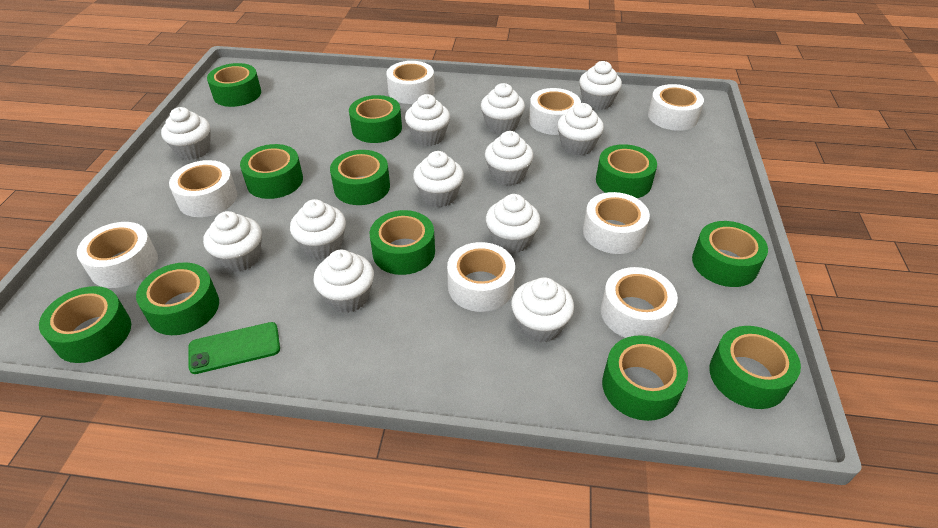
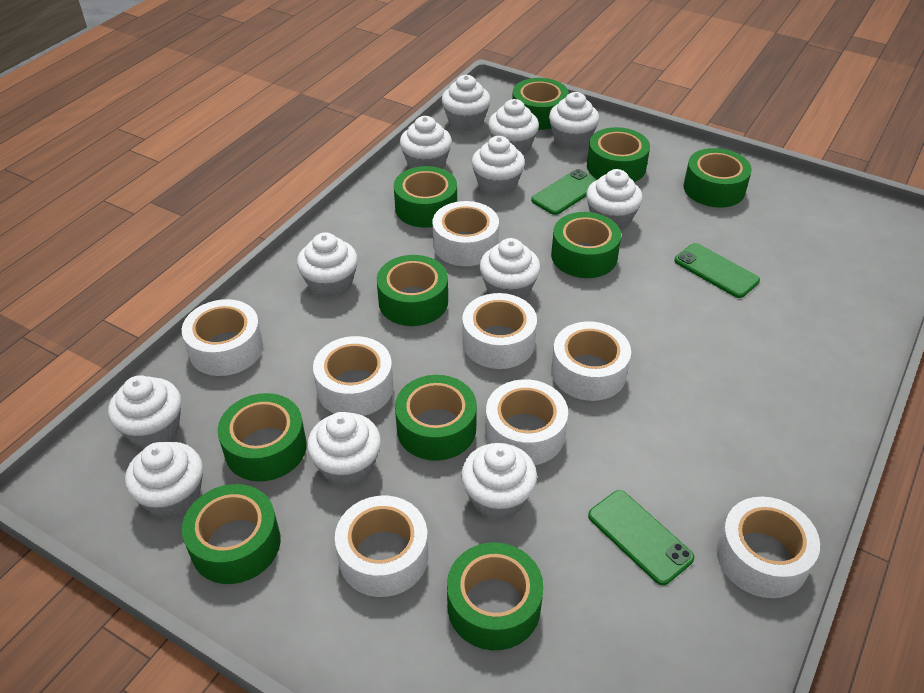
green phone: 1 -> 3
green tape: 11 -> 10

